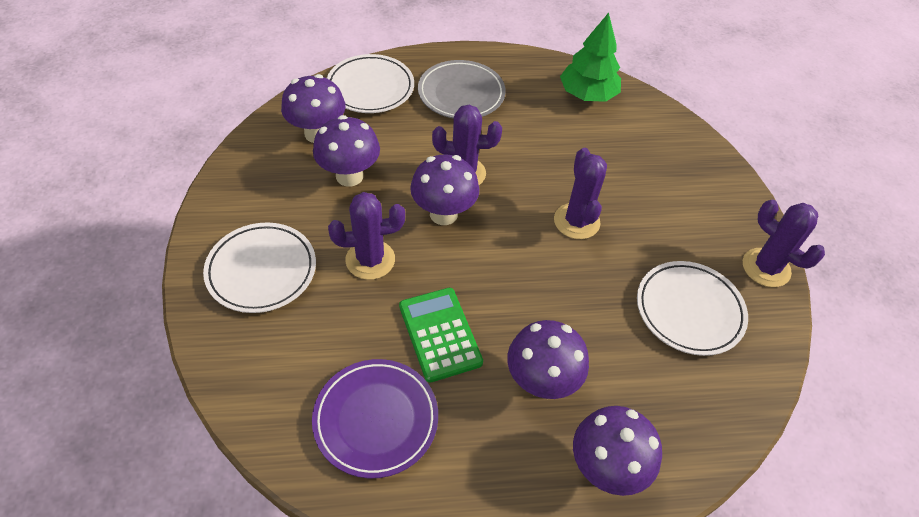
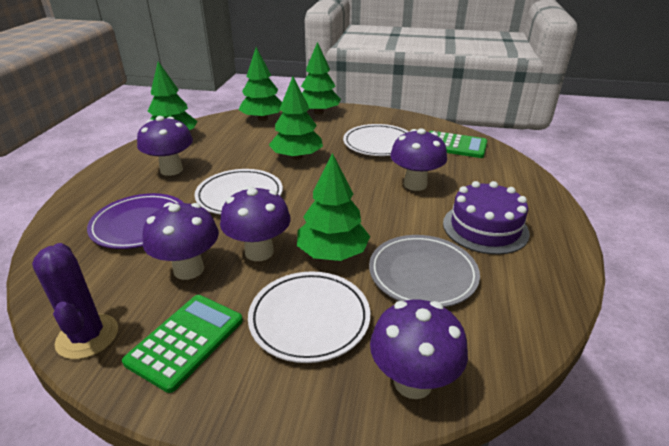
green calculator: 1 -> 2
green tree: 1 -> 5
purple cactus: 4 -> 1
purple cake: 0 -> 1

